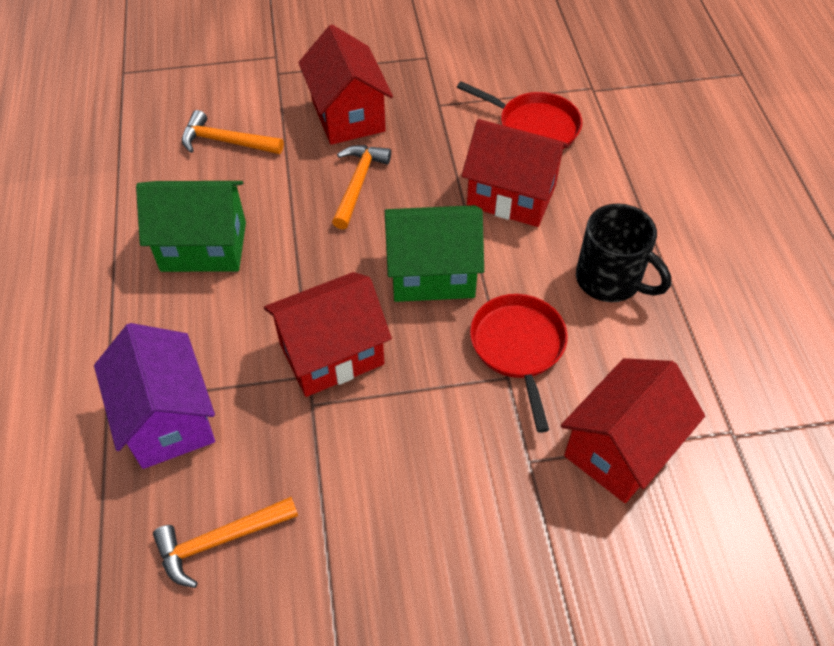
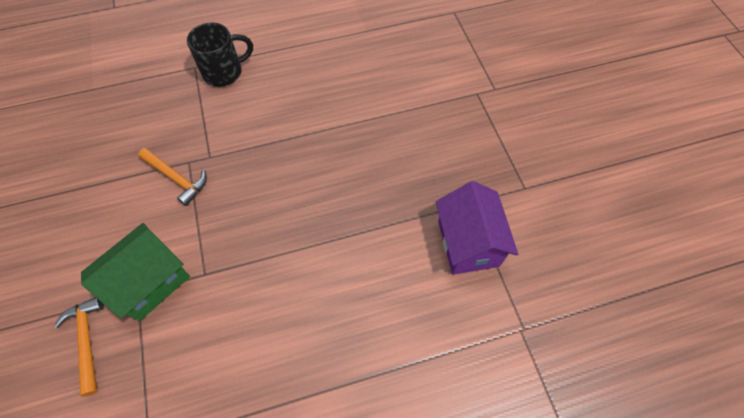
green house: 2 -> 1
orange hammer: 3 -> 2
red house: 4 -> 0
red pan: 2 -> 0

